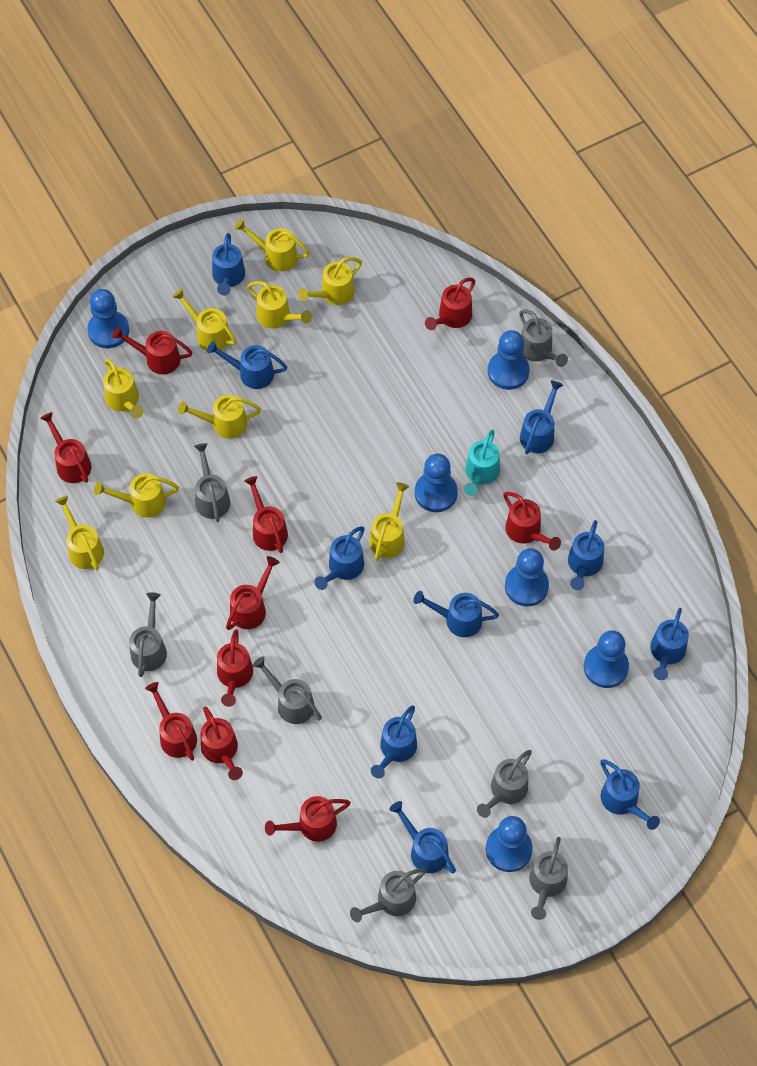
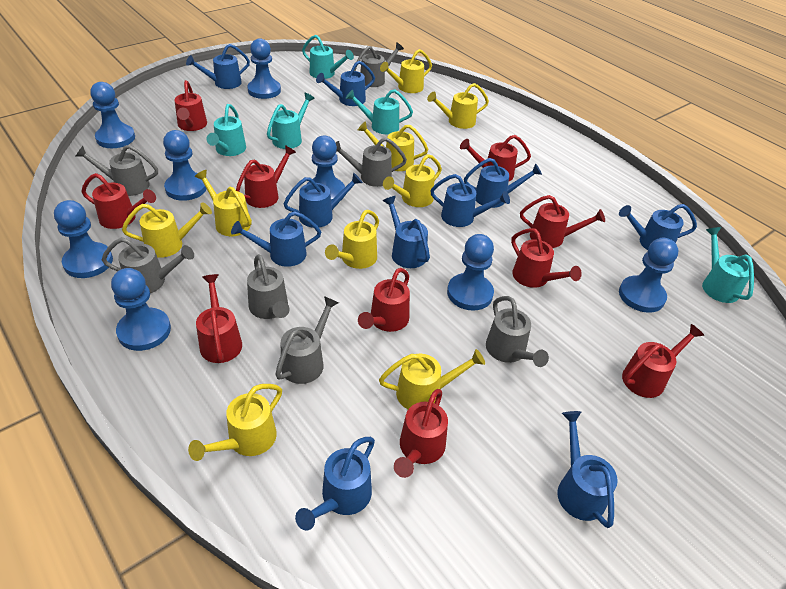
blue pawn: 6 -> 8
turquoise watering can: 1 -> 5

